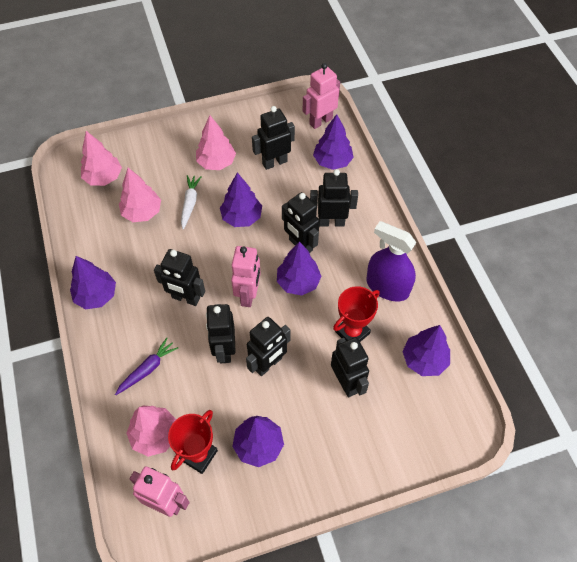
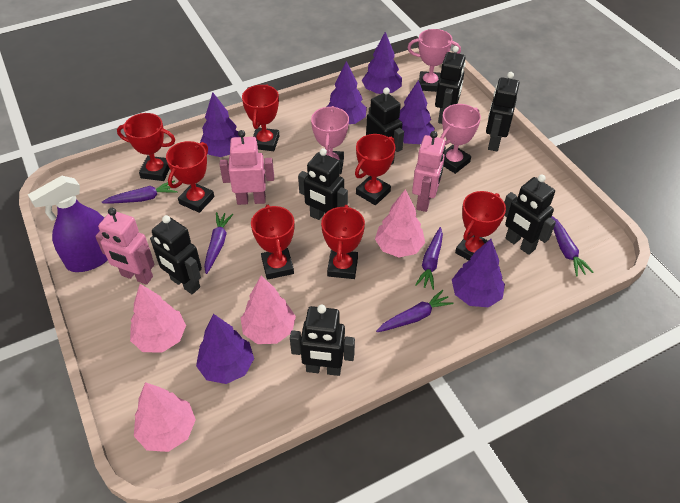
pink trophy: 0 -> 3
purple carrot: 1 -> 5
red trophy: 2 -> 7
white carrot: 1 -> 0

